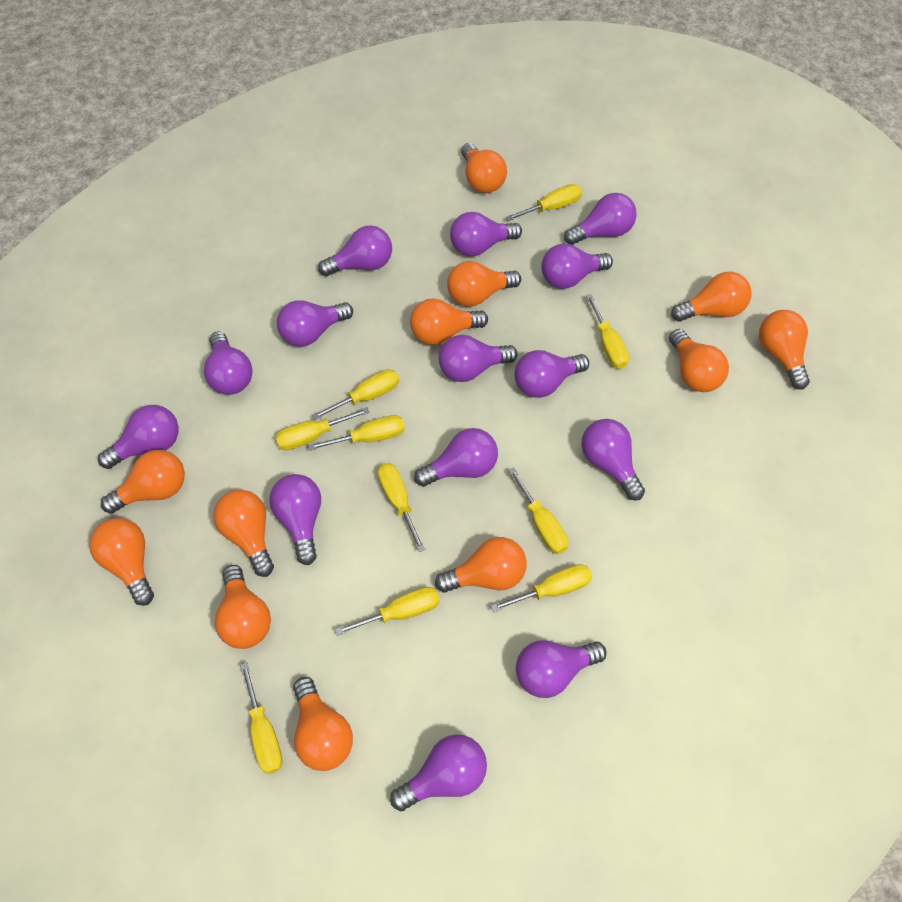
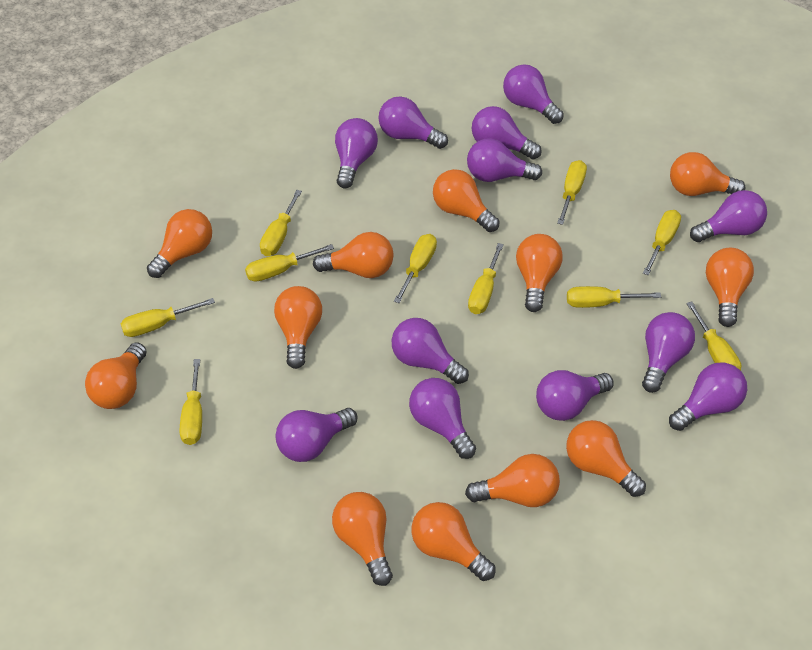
purple light bulb: 14 -> 12

